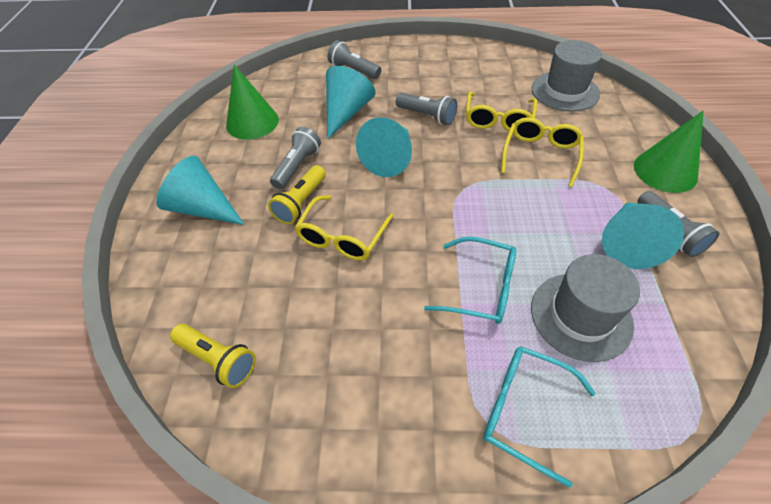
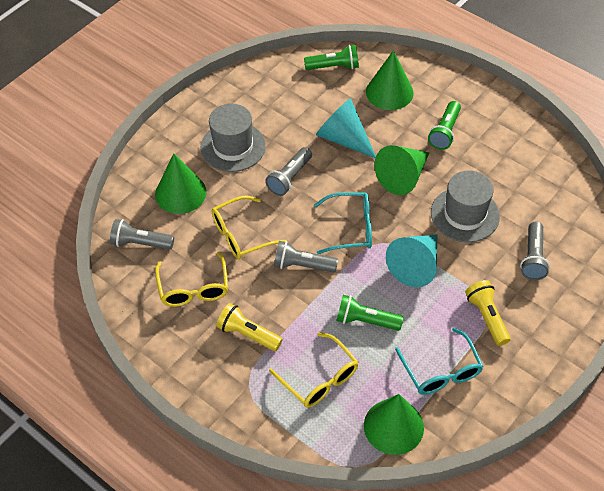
green cone: 2 -> 4
green flashlight: 0 -> 3
turquoise cone: 4 -> 2

